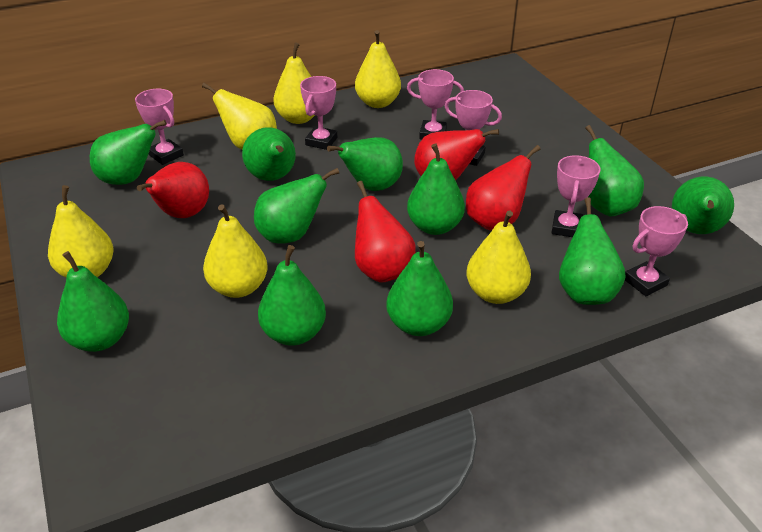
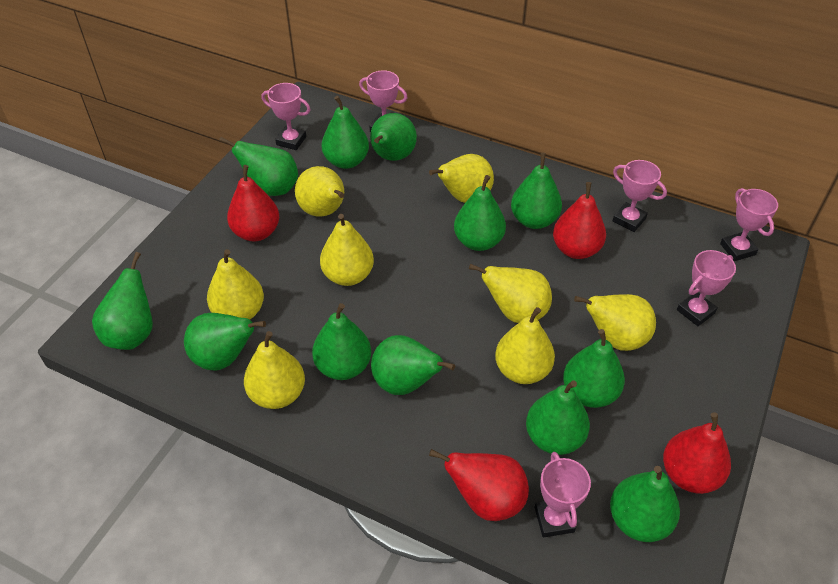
green pear: 11 -> 12
yellow pear: 6 -> 8

